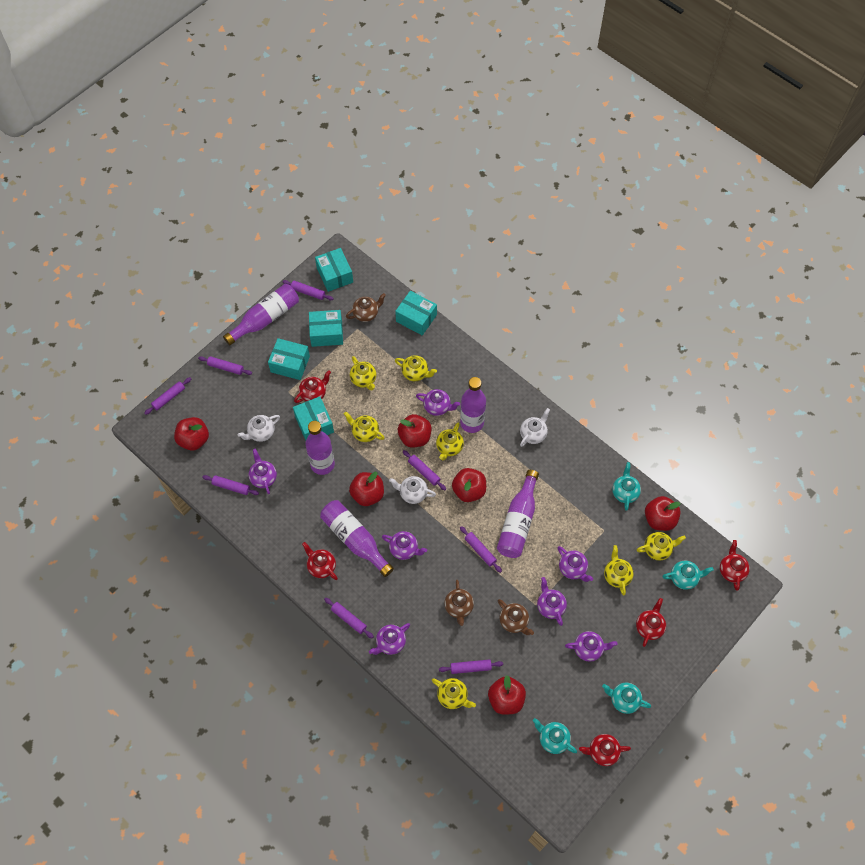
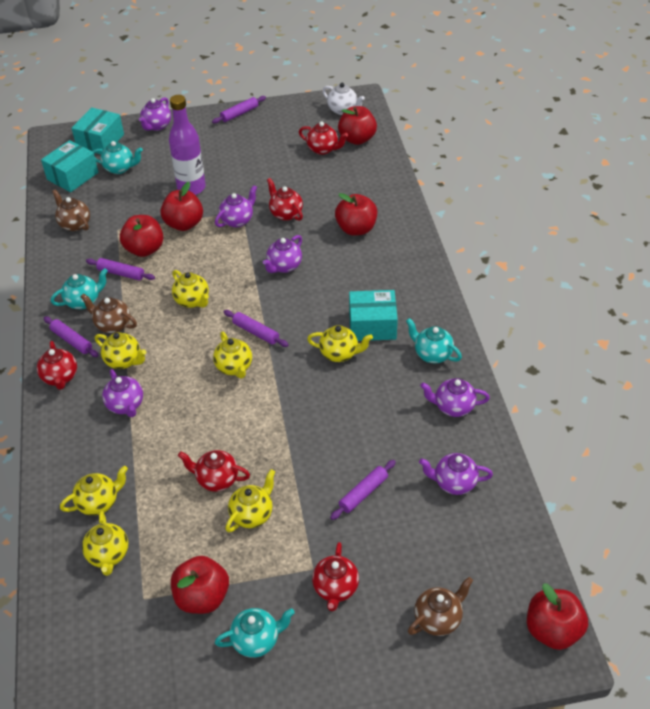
purple bottle: 5 -> 1
purple rolling pin: 8 -> 5
purple teapot: 7 -> 6
turquoise box: 5 -> 3
white teapot: 3 -> 1

